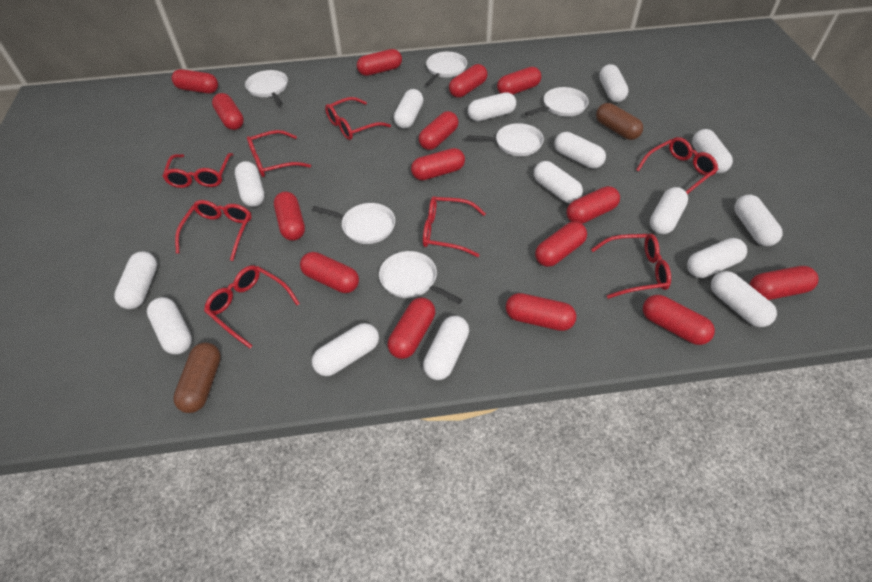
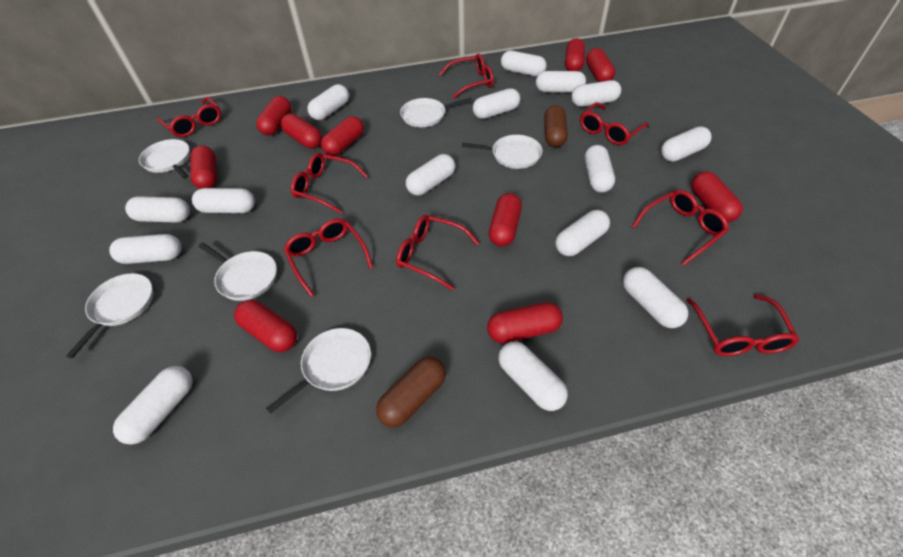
red capsule: 15 -> 10

